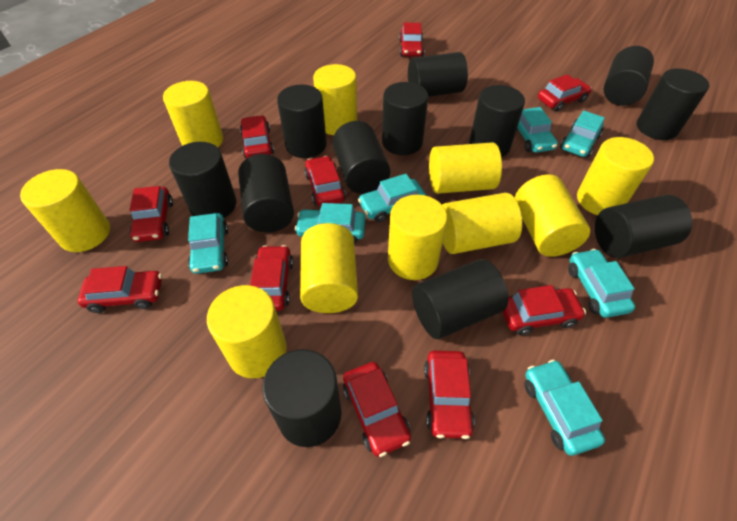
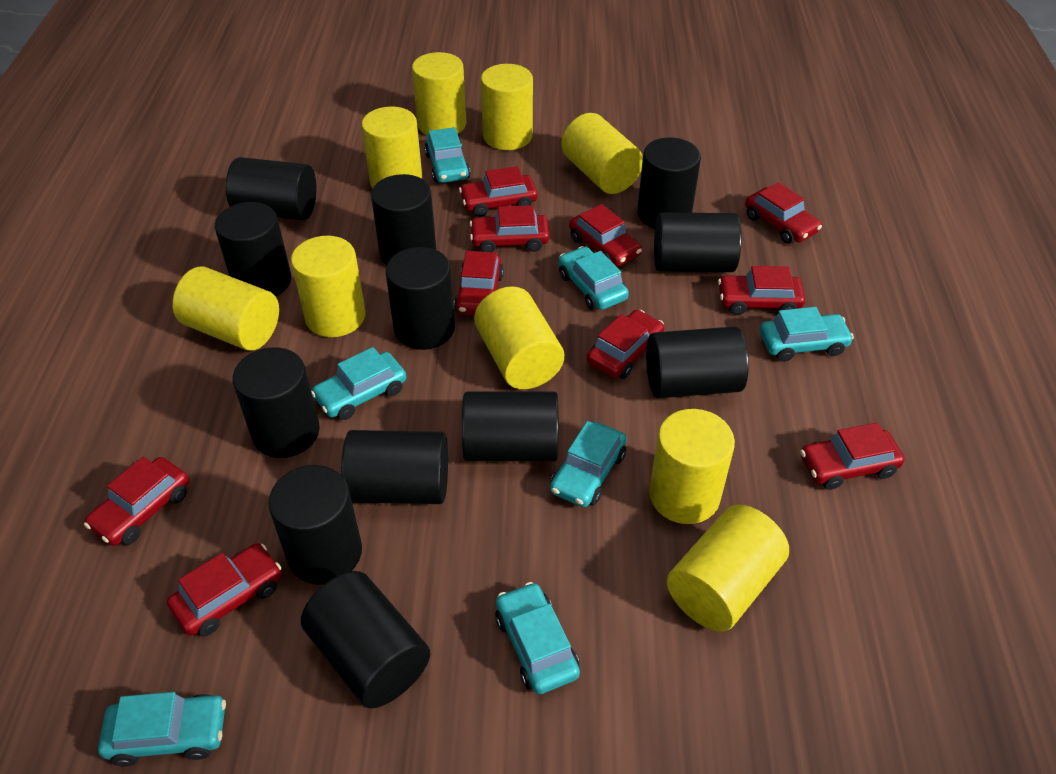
yellow cylinder: 10 -> 9

